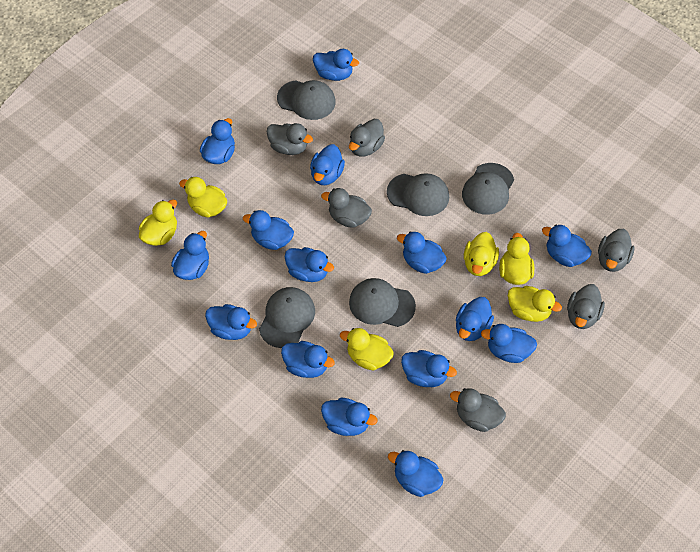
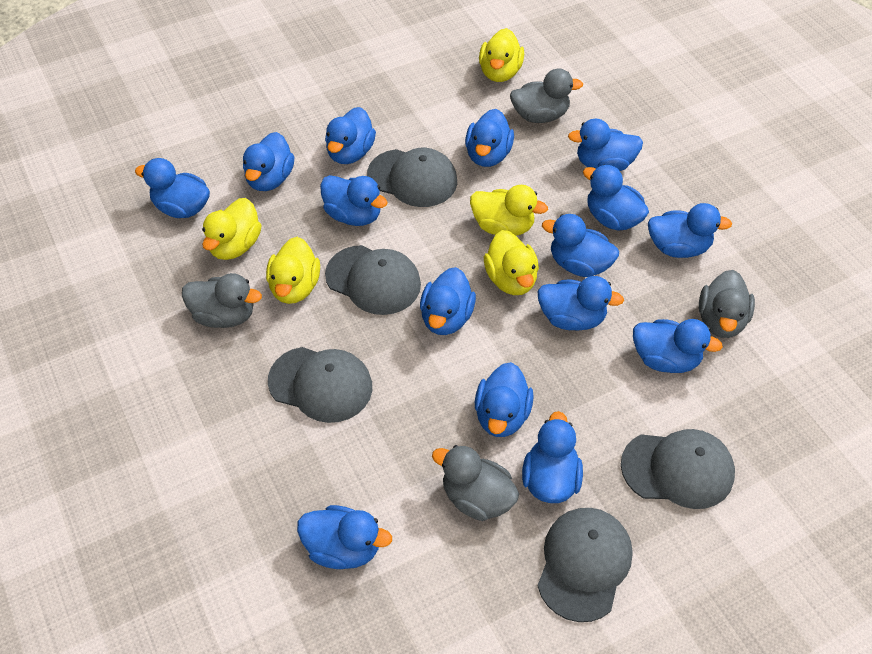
grey duck: 6 -> 4
yellow duck: 6 -> 5

